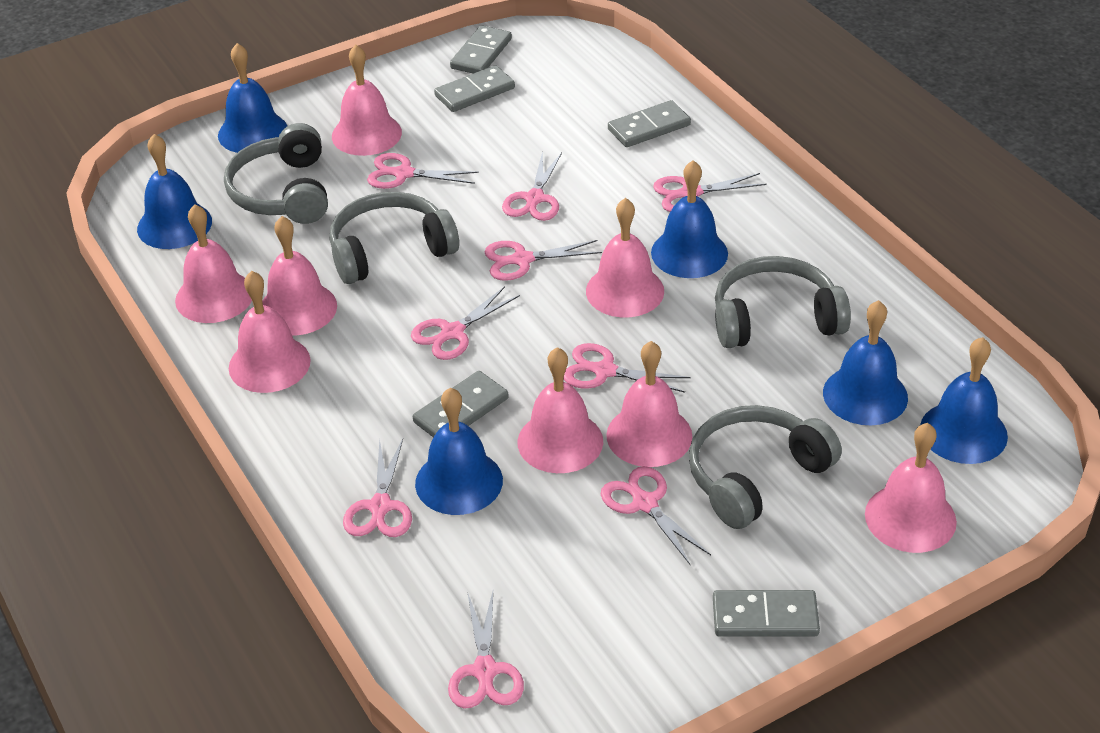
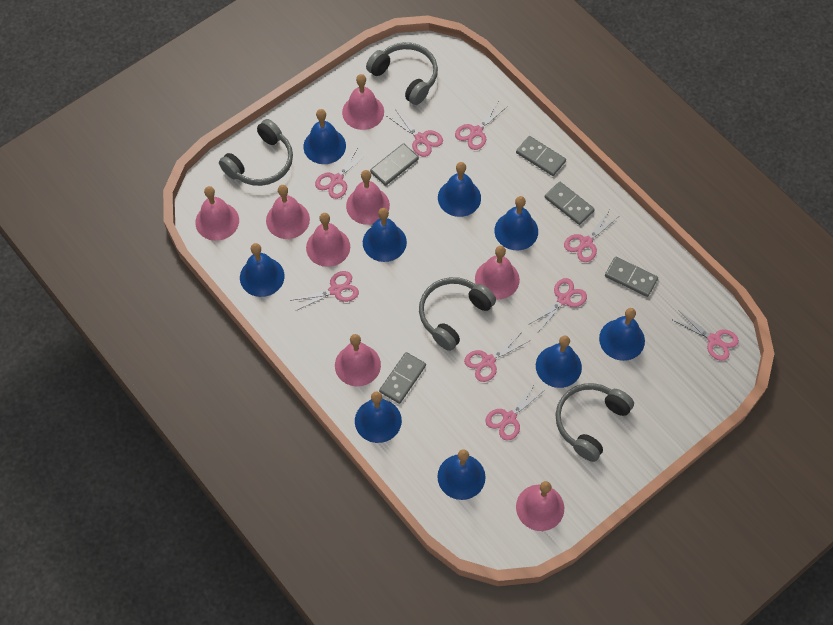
blue bell: 6 -> 9

